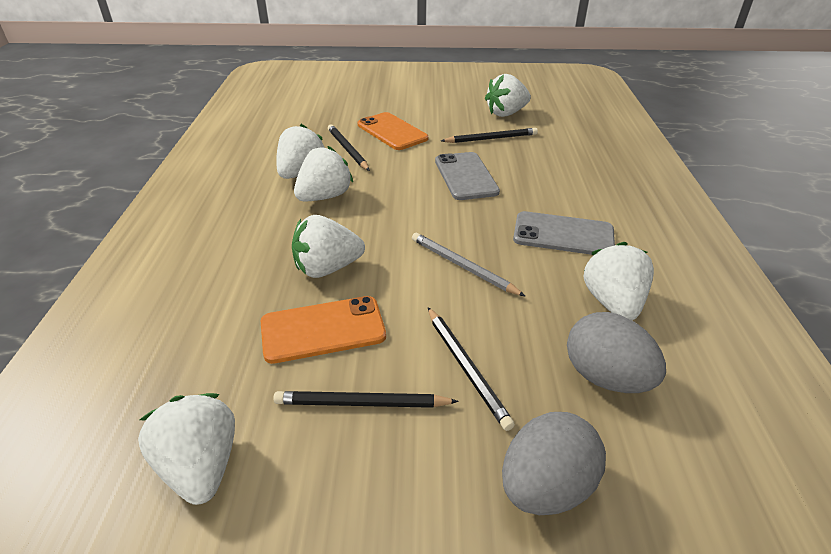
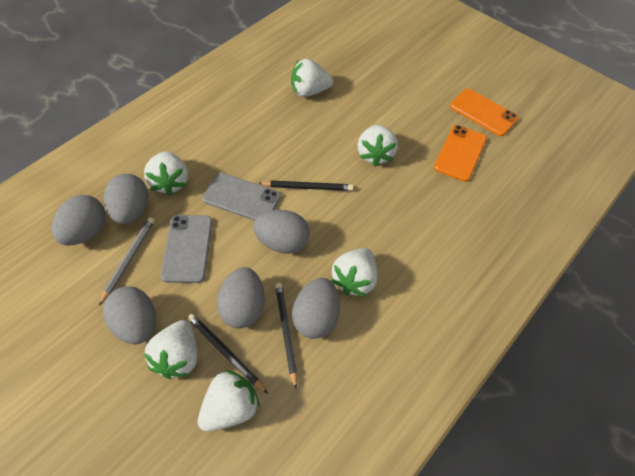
black pencil: 4 -> 3
grey egg: 2 -> 6

